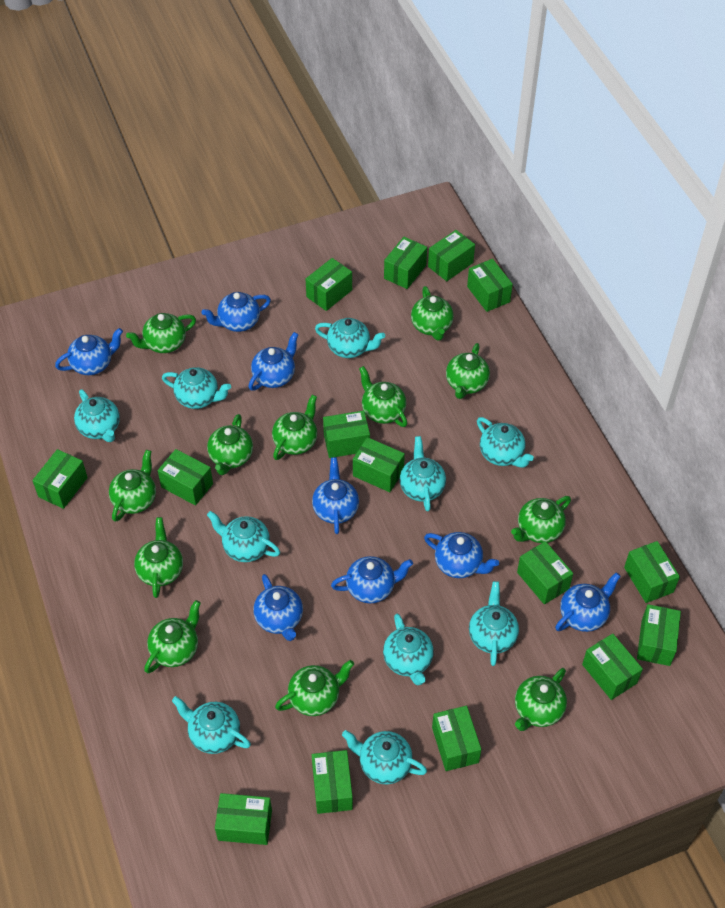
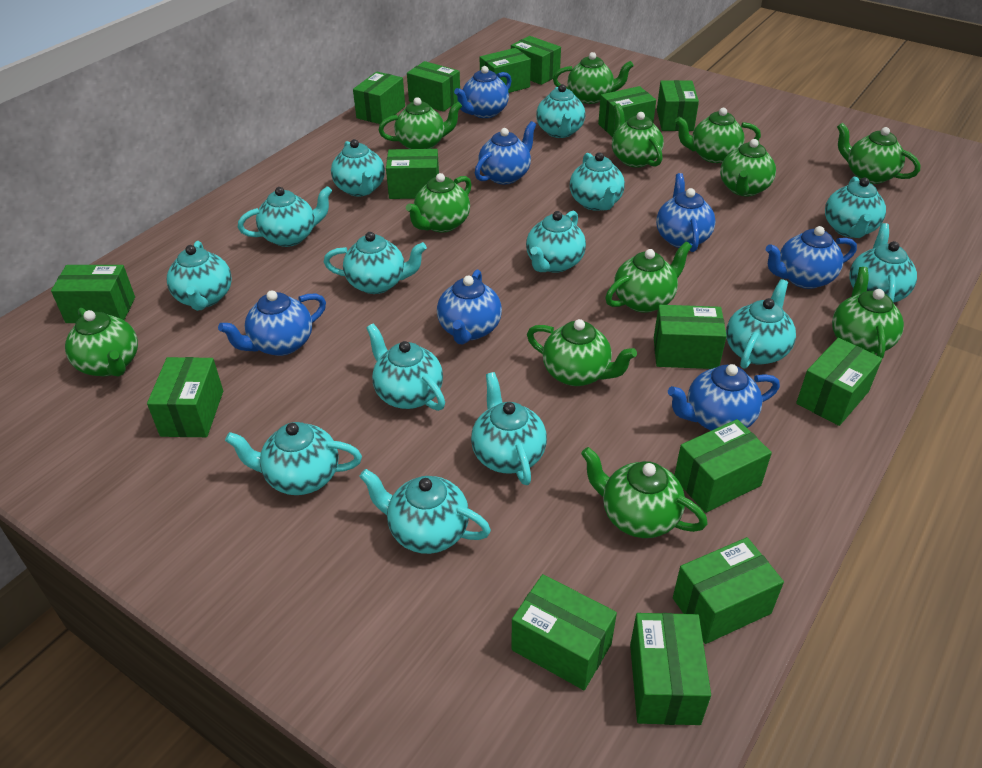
blue teapot: 8 -> 7
turquoise teapot: 10 -> 14

